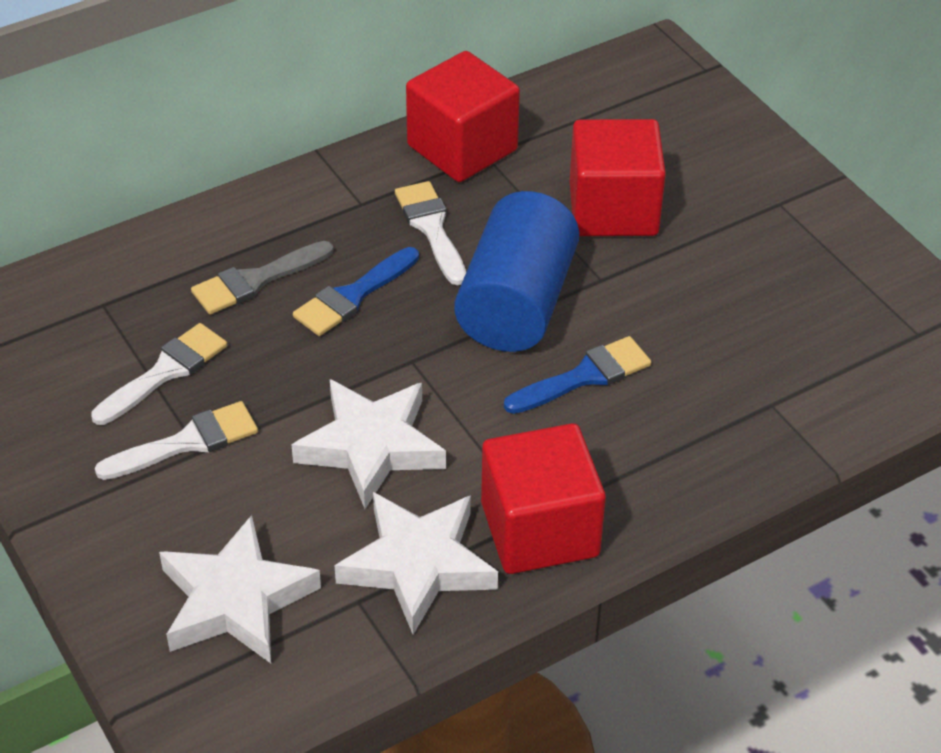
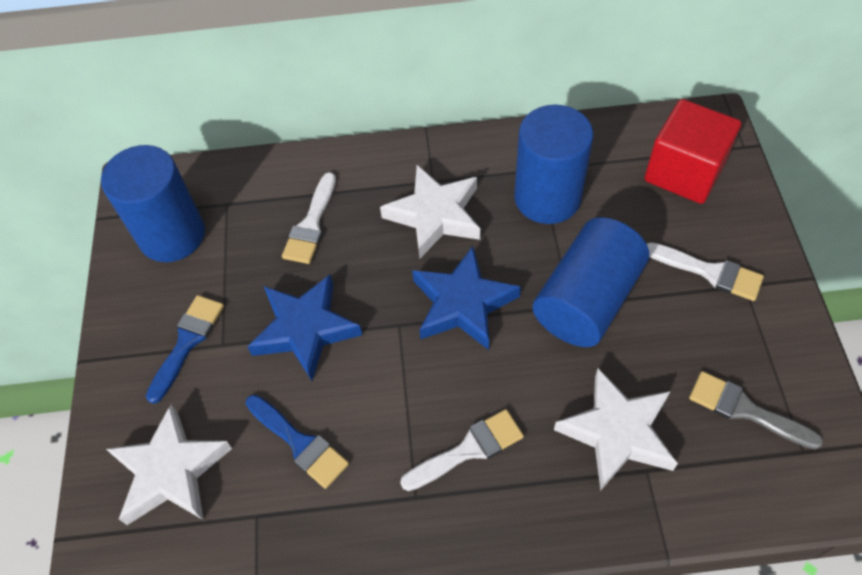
blue cylinder: 1 -> 3
blue star: 0 -> 2
red cube: 3 -> 1

